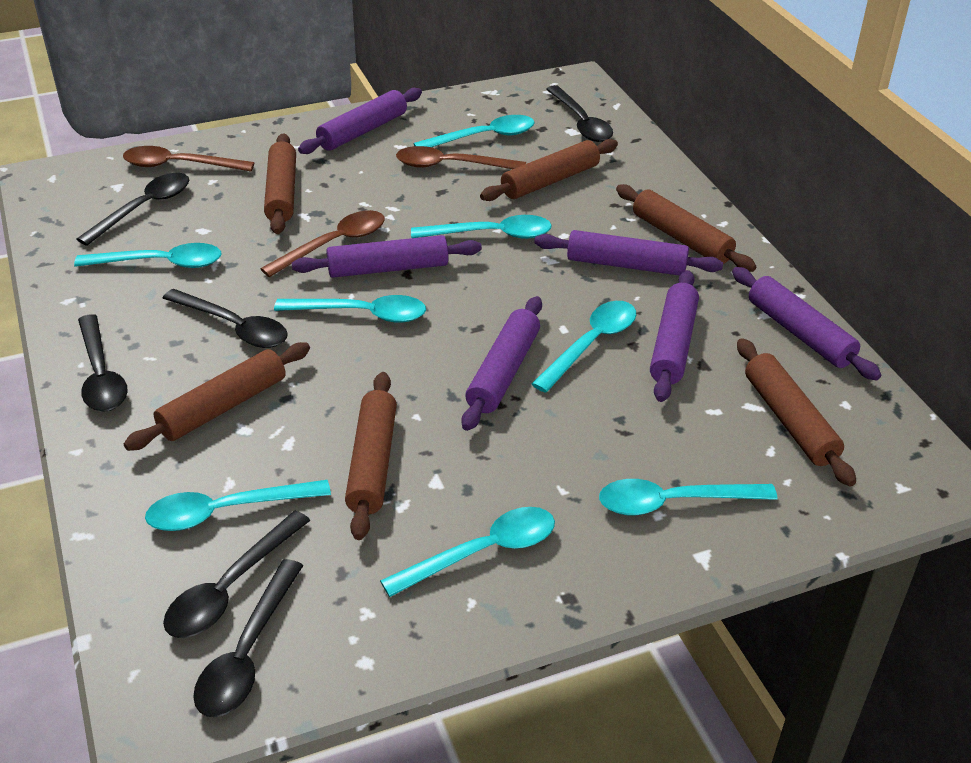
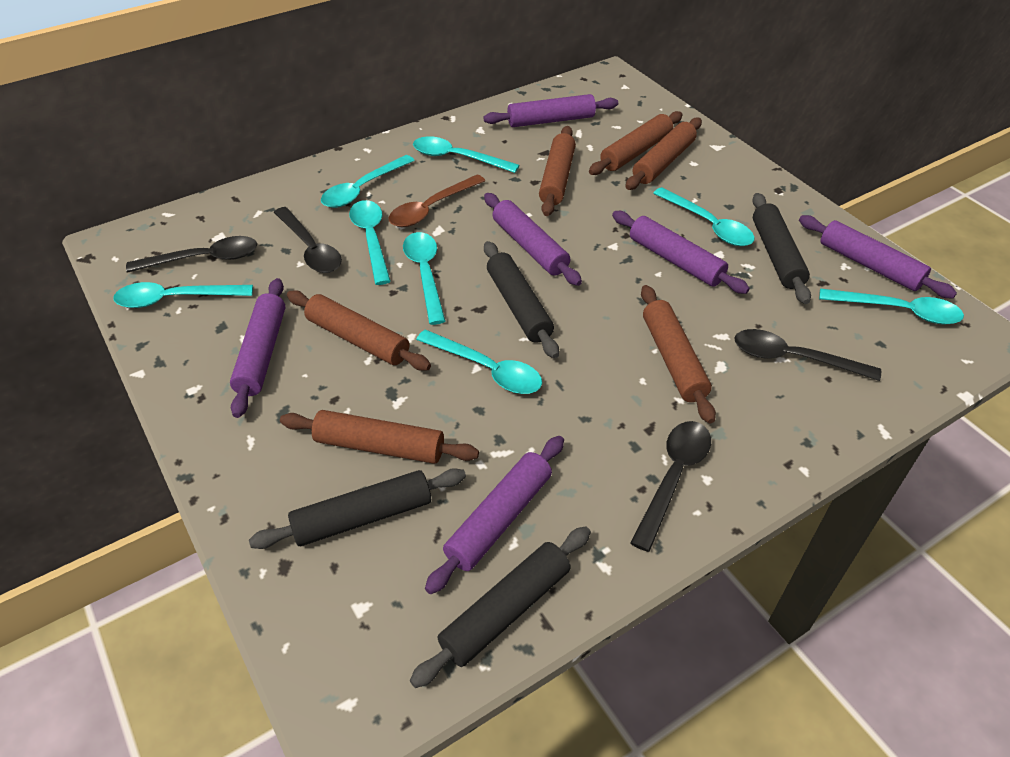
black rolling pin: 0 -> 4
black spoon: 6 -> 4
brown spoon: 3 -> 1

